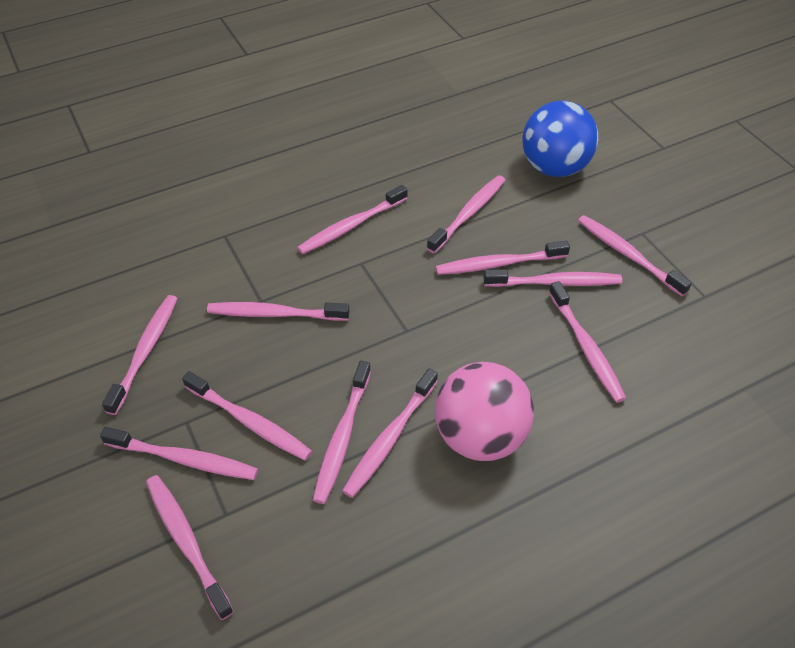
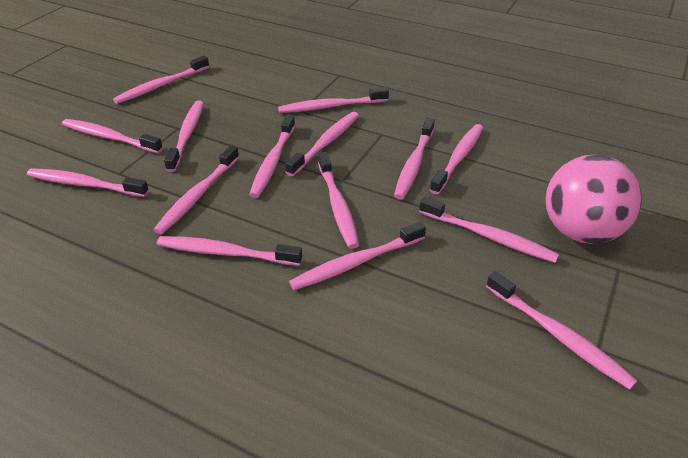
blue ball: 1 -> 0
pink toothbrush: 13 -> 15

